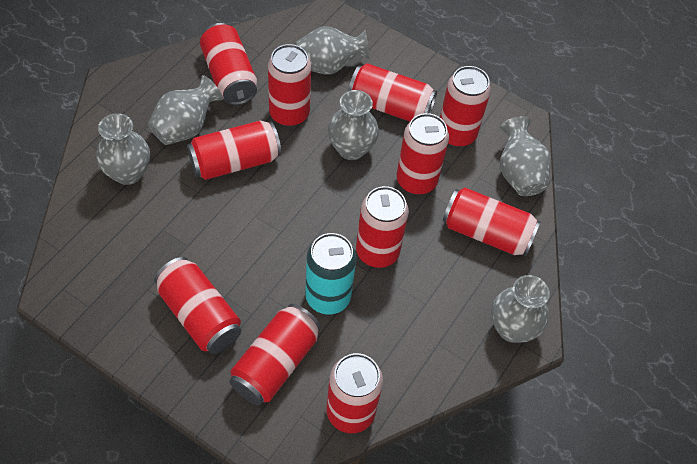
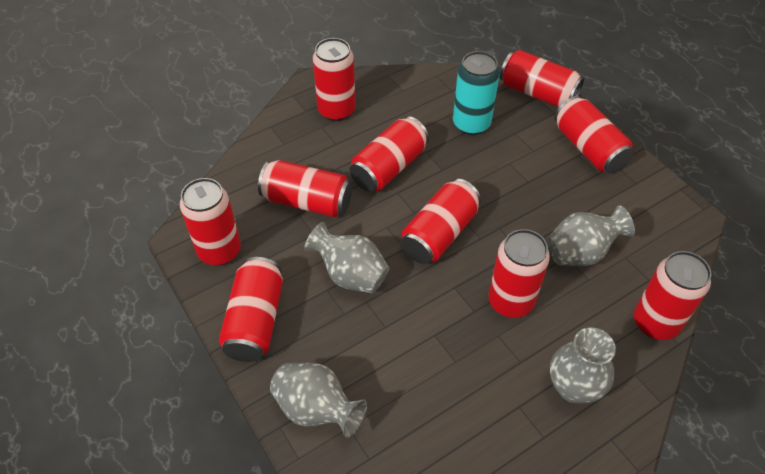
grey vase: 6 -> 4
red can: 11 -> 10

